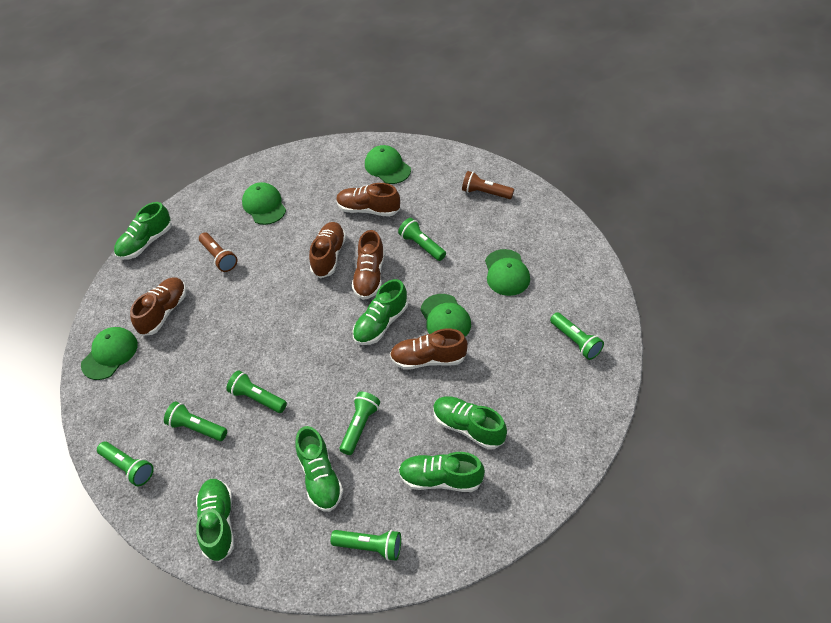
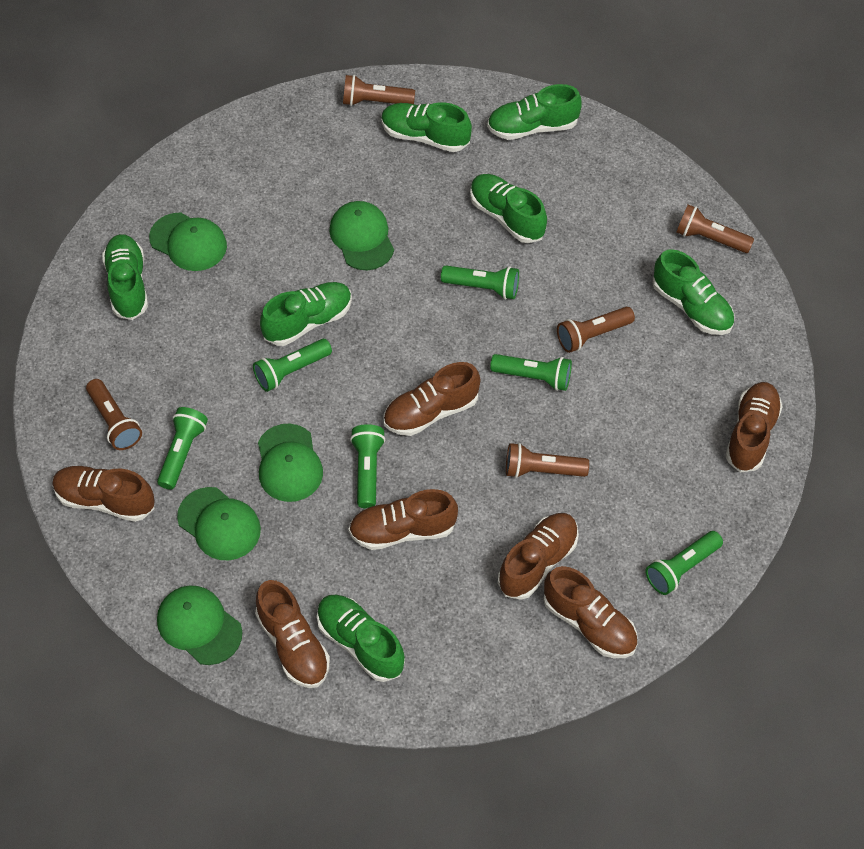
brown flashlight: 2 -> 5
brown shoe: 5 -> 7
green flashlight: 7 -> 6
green shoe: 6 -> 7

